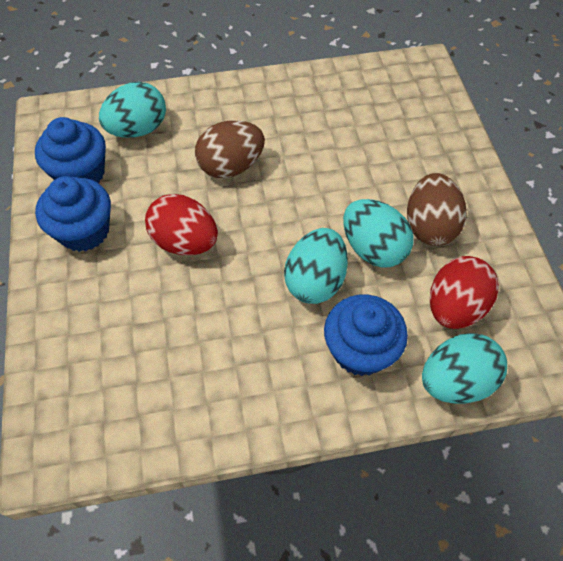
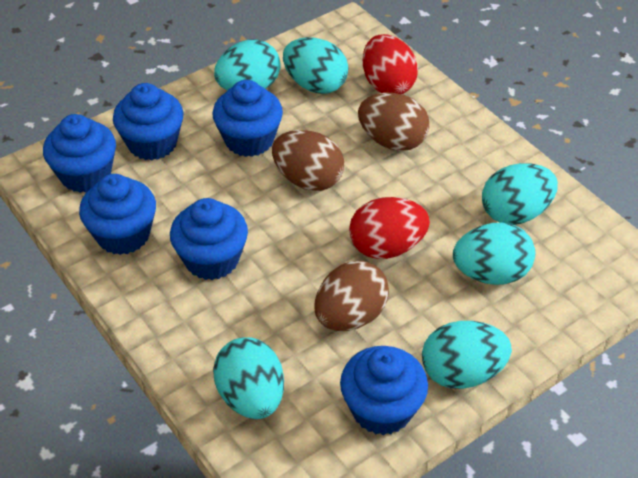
blue cupcake: 3 -> 6
brown egg: 2 -> 3
turquoise egg: 4 -> 6

